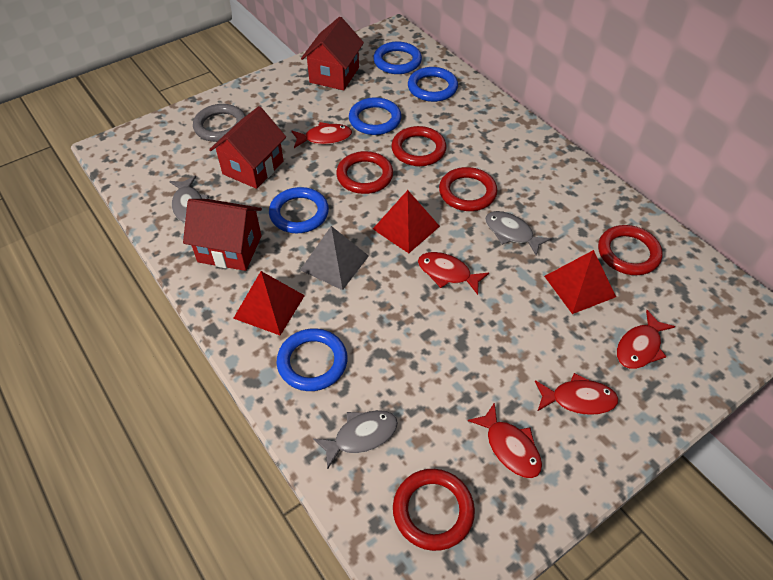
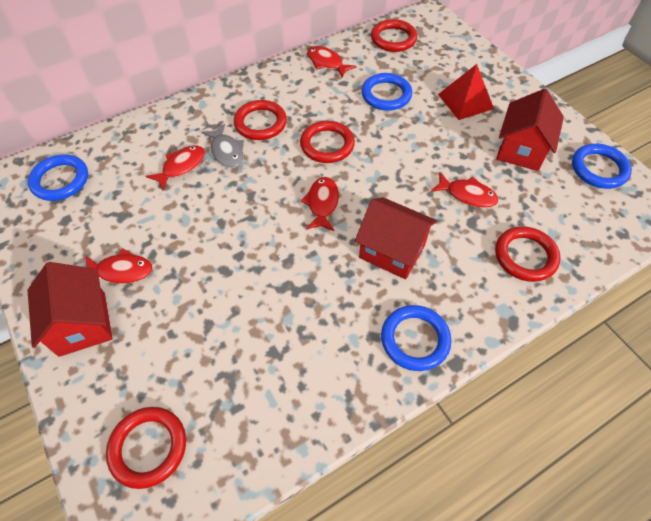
blue ring: 5 -> 4
grey fish: 3 -> 1
grey pyramid: 1 -> 0
grey ring: 1 -> 0
red pyramid: 3 -> 1

